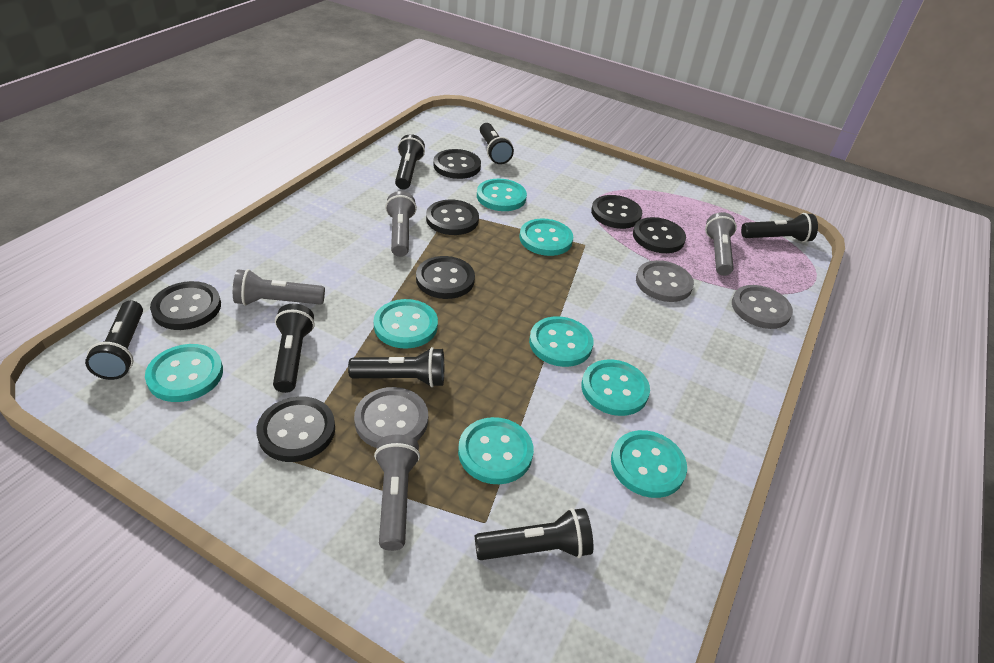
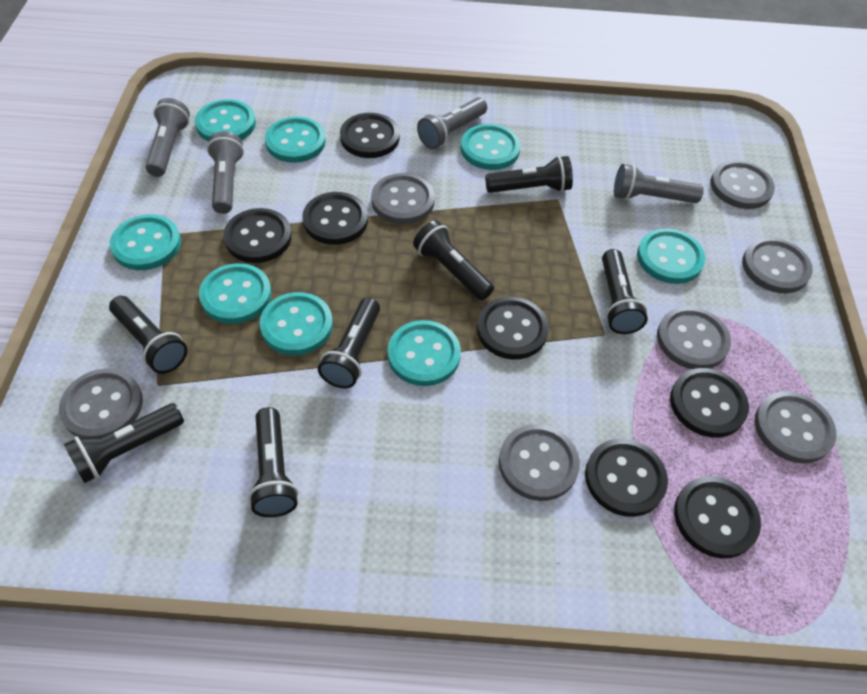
grey button: 3 -> 7

